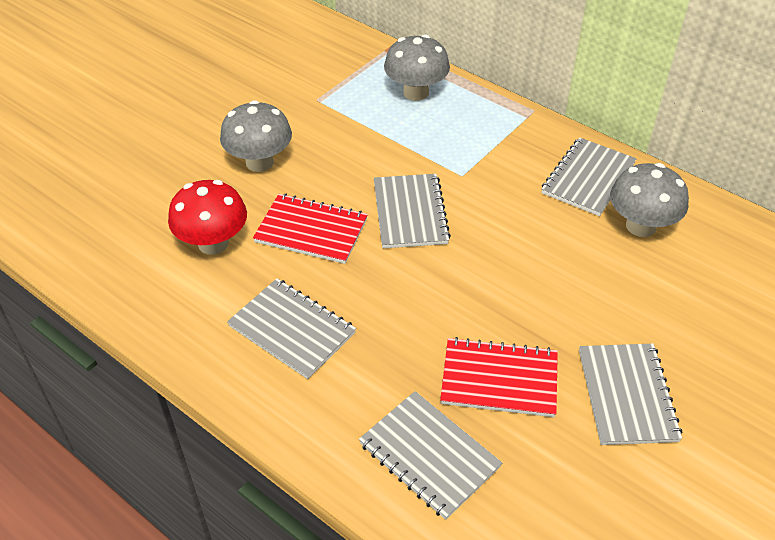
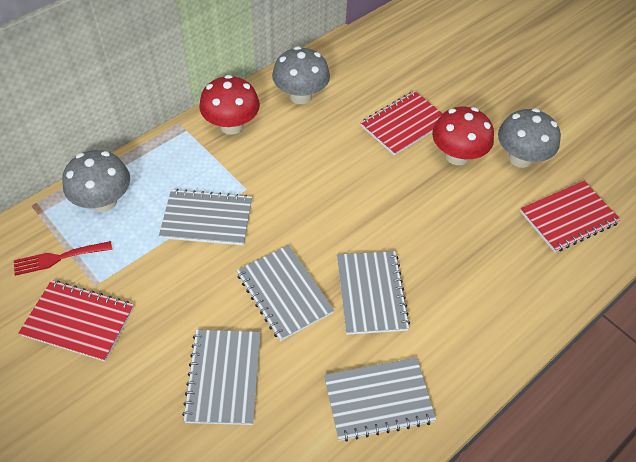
red fork: 0 -> 1
red mushroom: 1 -> 2
red notebook: 2 -> 3

